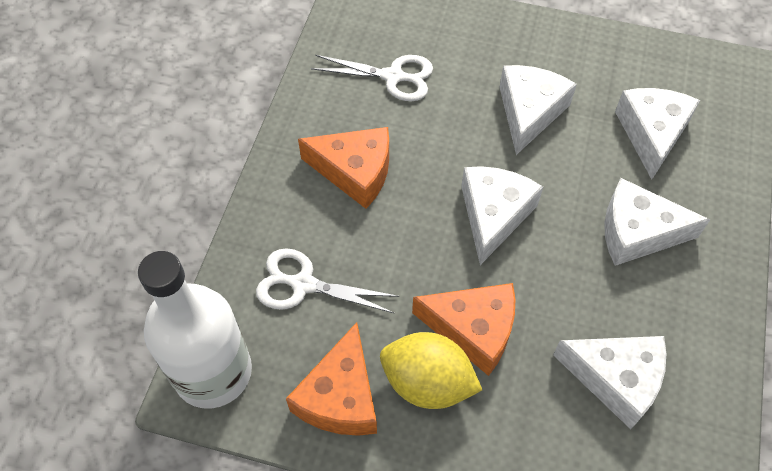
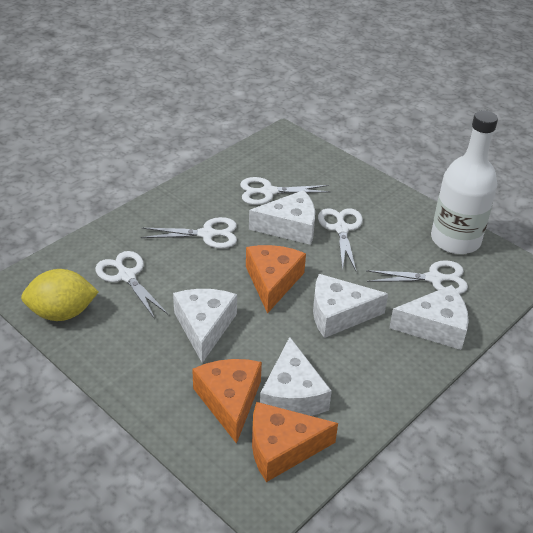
white scissors: 2 -> 5

